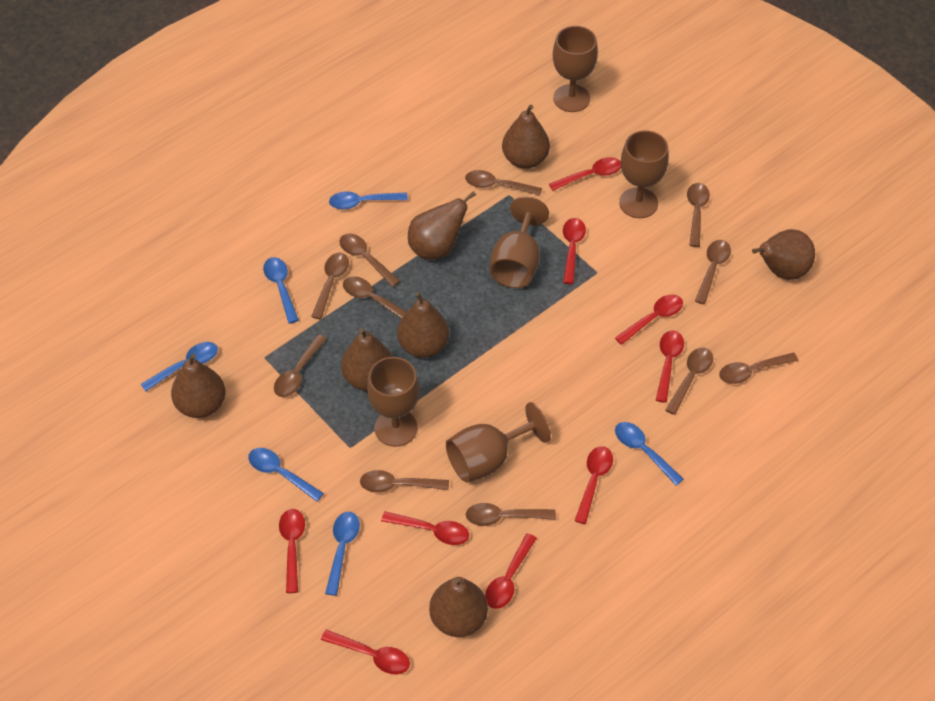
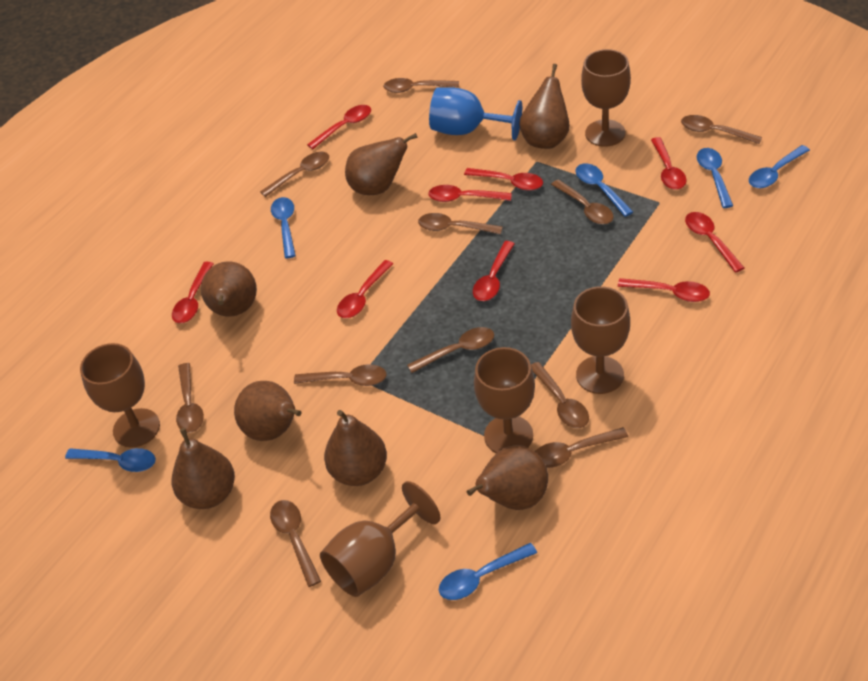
blue goblet: 0 -> 1

